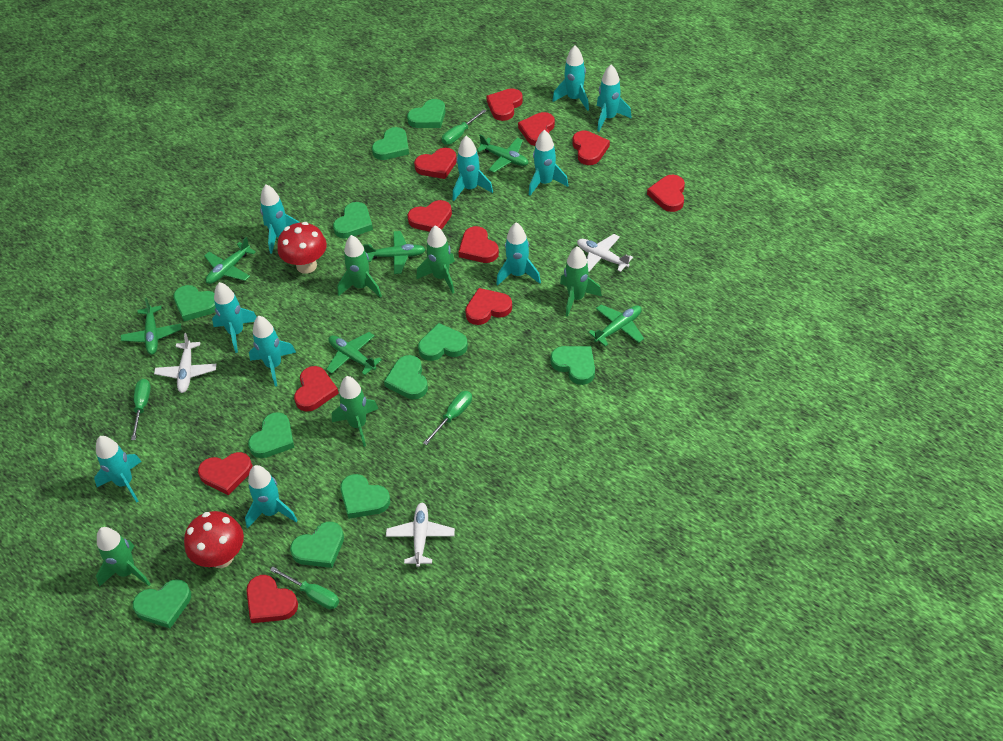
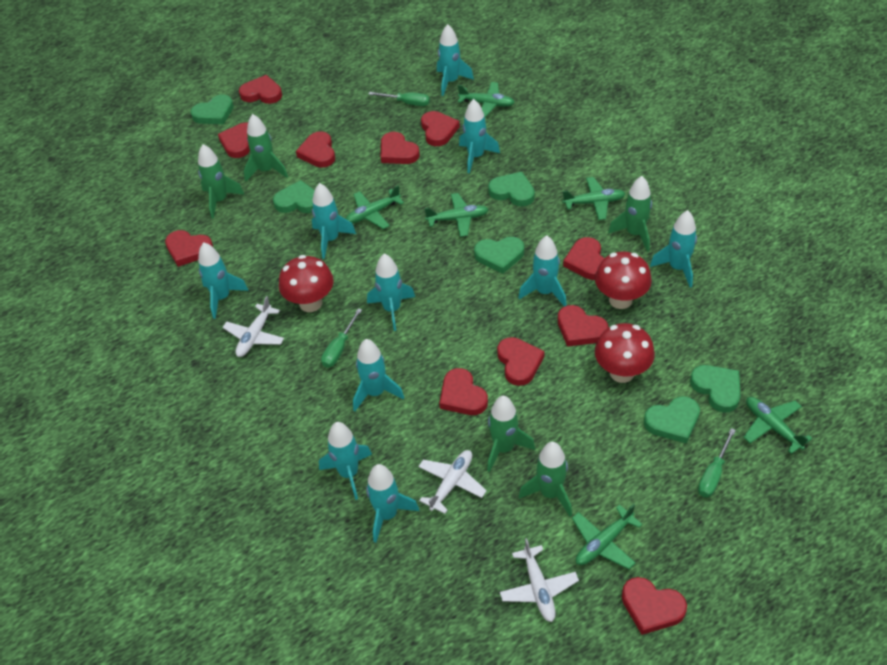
green heart: 11 -> 6
green screwdriver: 4 -> 3
red mushroom: 2 -> 3

